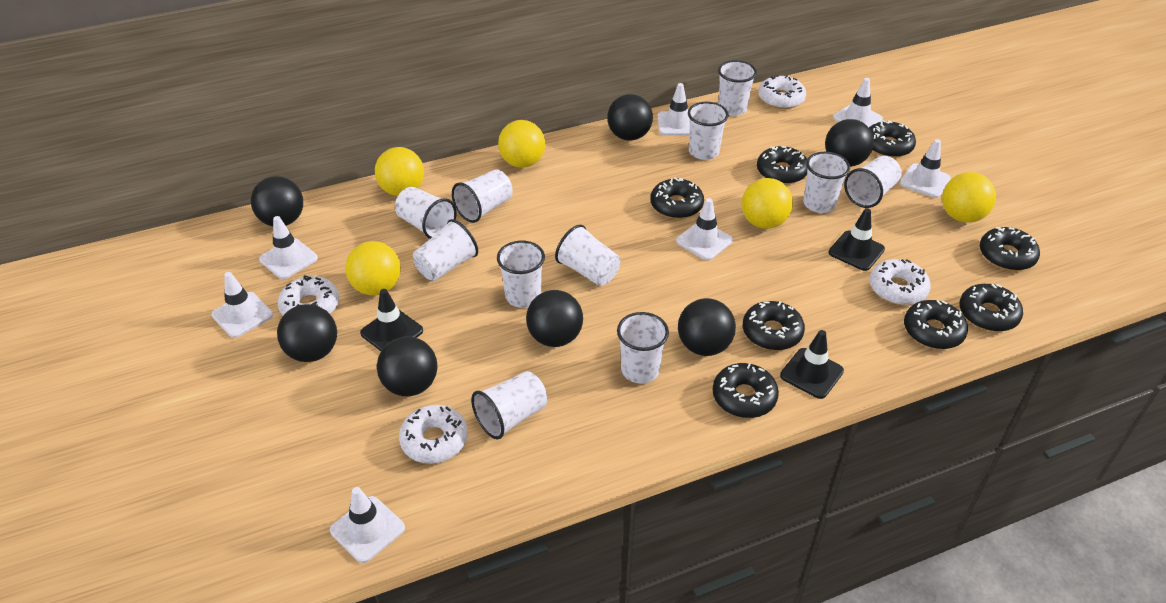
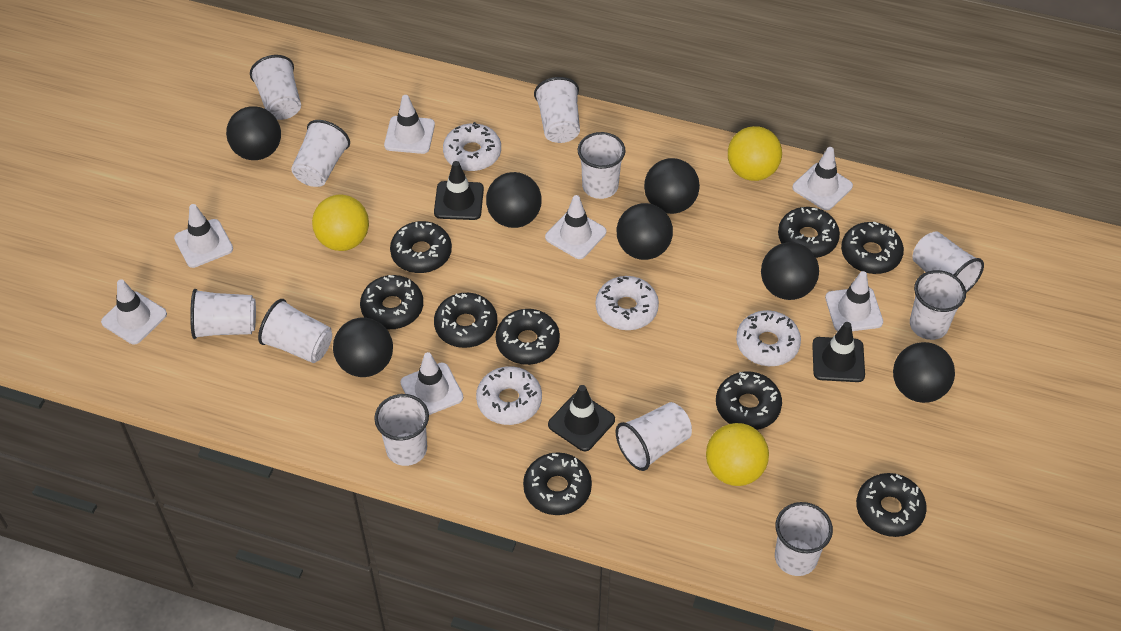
black donut: 8 -> 9
yellow ball: 5 -> 3

